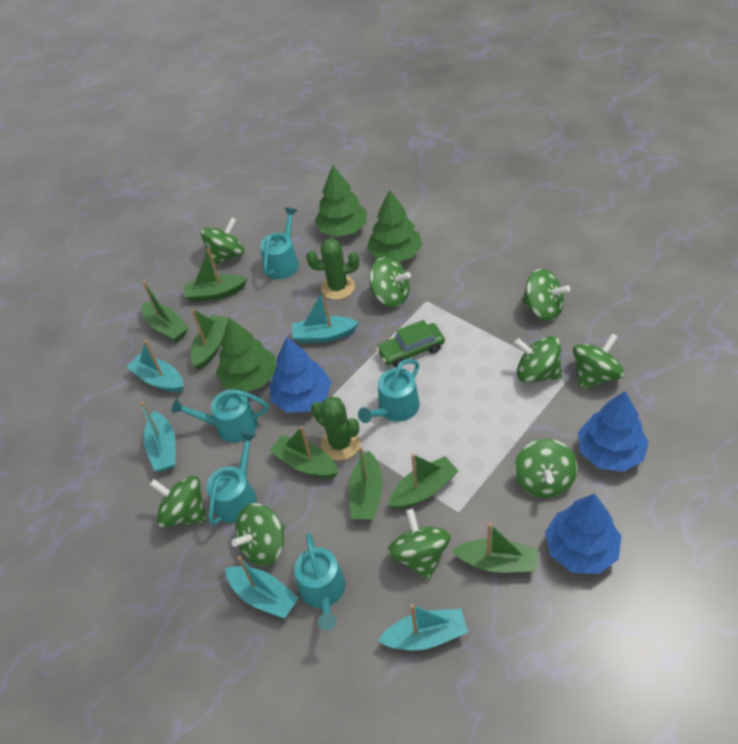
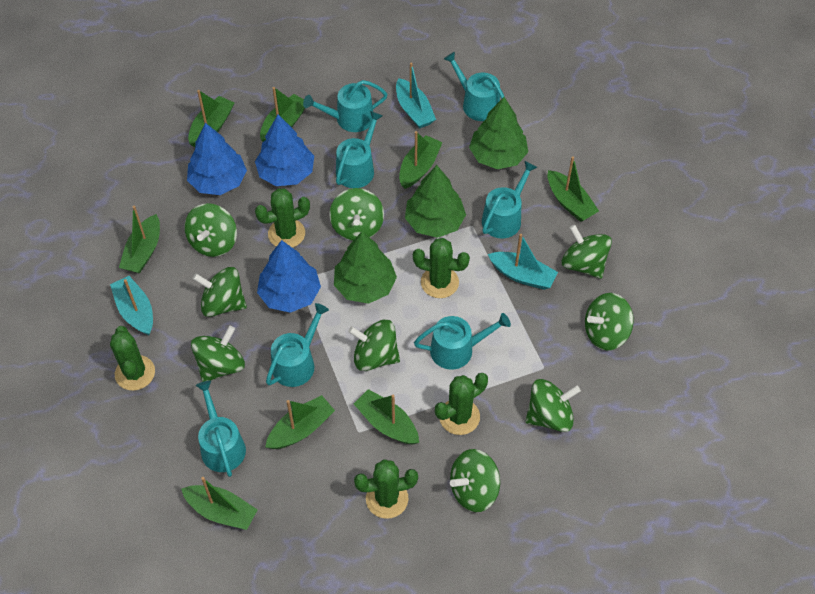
green boat: 7 -> 8
green cactus: 2 -> 5
green car: 1 -> 0
turquoise boat: 5 -> 3
turquoise watering can: 5 -> 7

